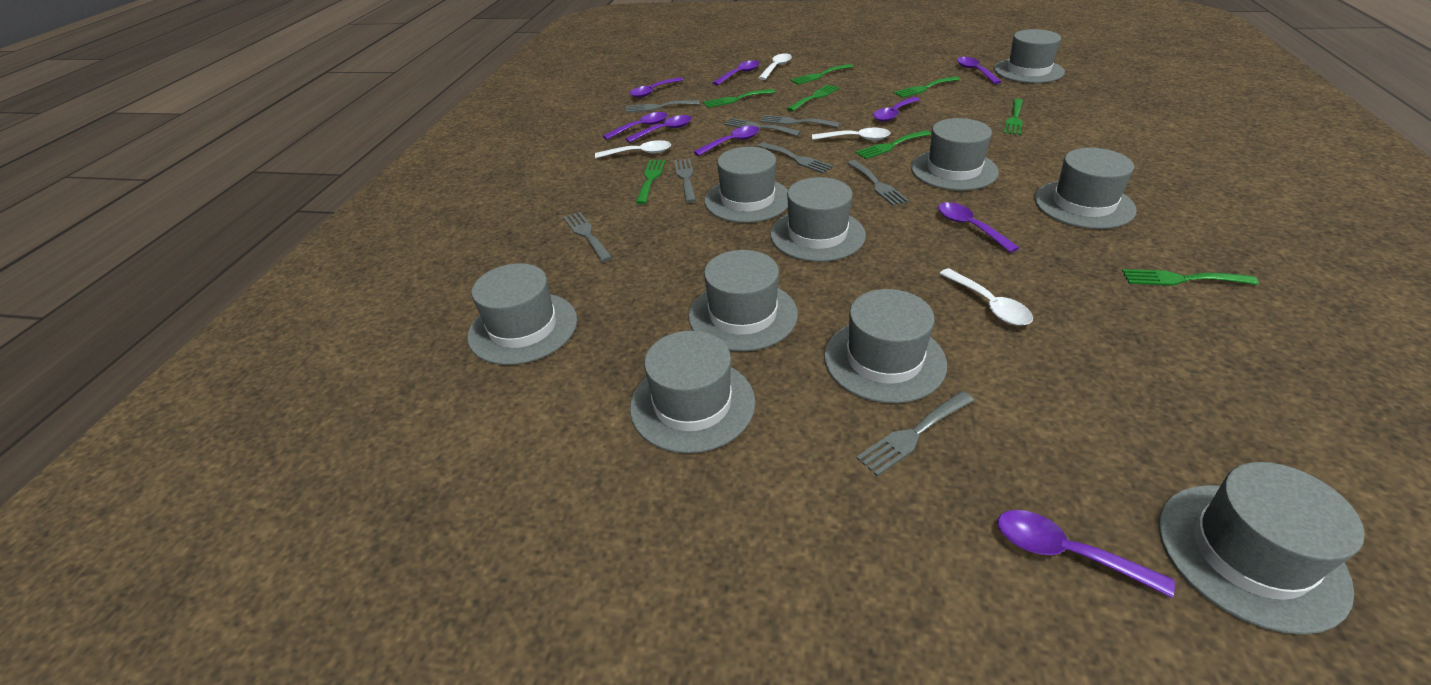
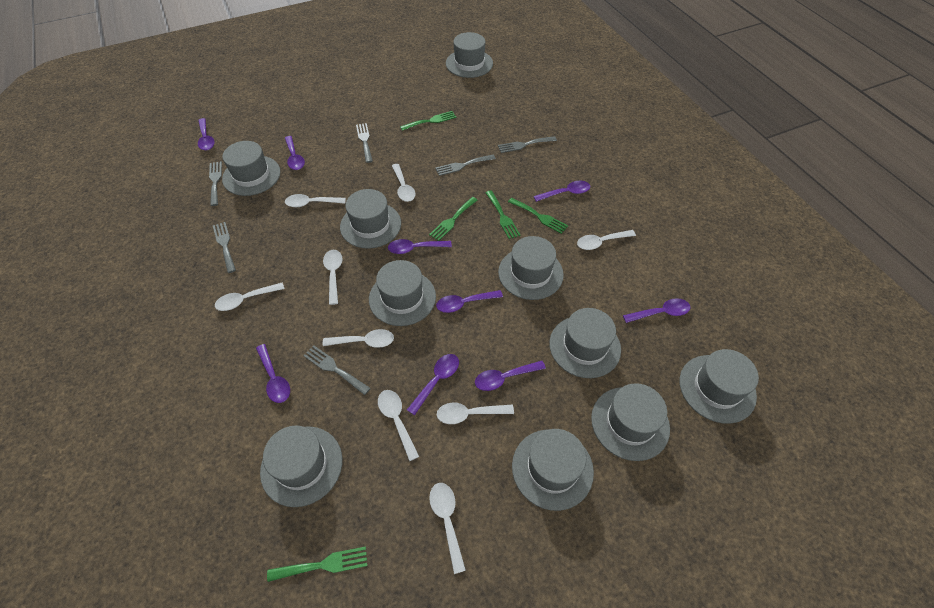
green fork: 8 -> 5
grey fork: 8 -> 6
white spoon: 4 -> 9

